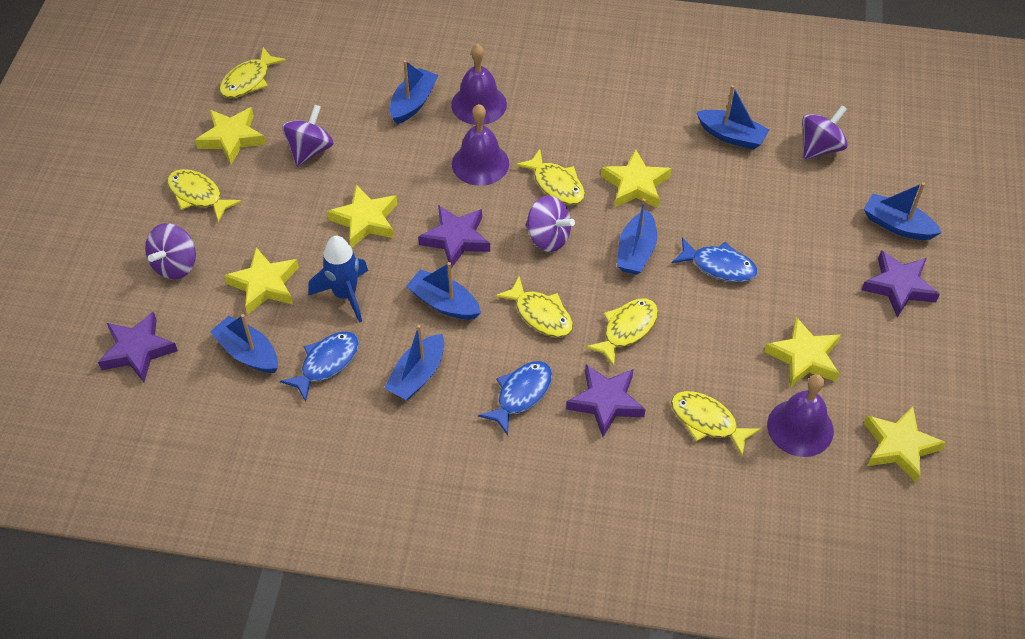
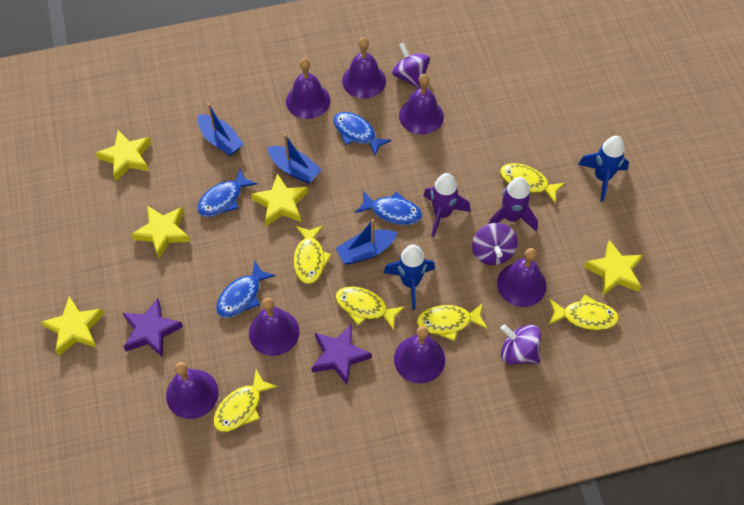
blue boat: 7 -> 3
blue fish: 3 -> 4
blue rocket: 1 -> 2
purple bell: 3 -> 7
purple rocket: 0 -> 2
purple spinning top: 4 -> 3
purple star: 4 -> 2
yellow star: 6 -> 5

